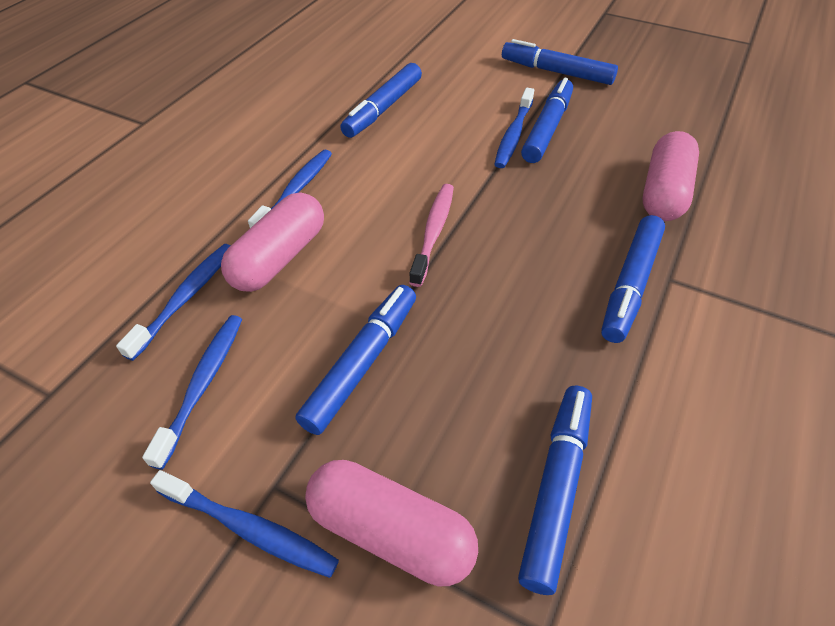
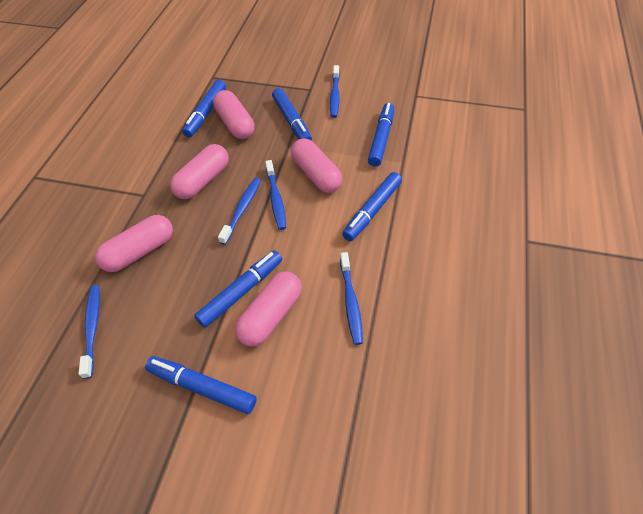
pink capsule: 3 -> 5
pink toothbrush: 1 -> 0

